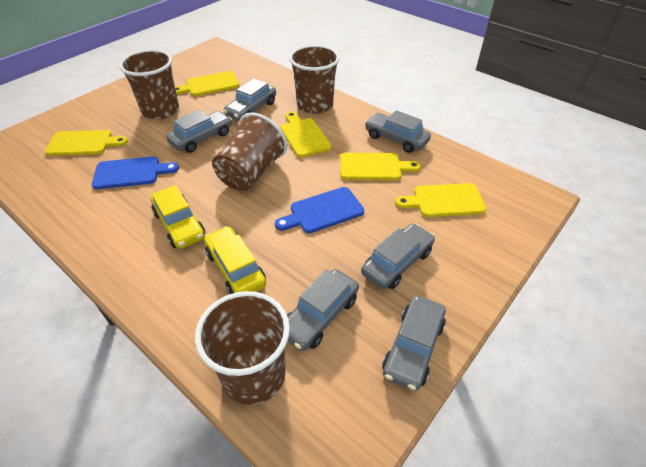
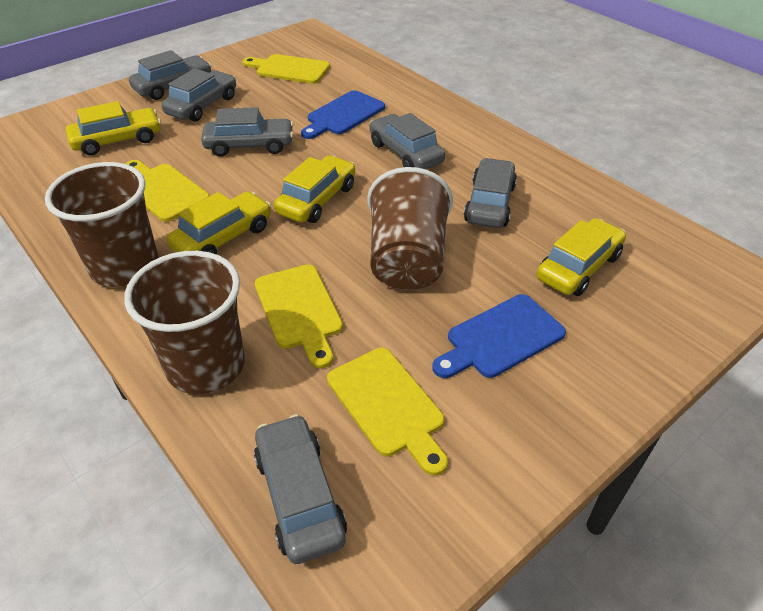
brown cup: 4 -> 3
yellow car: 2 -> 4
yellow cutting board: 5 -> 4

